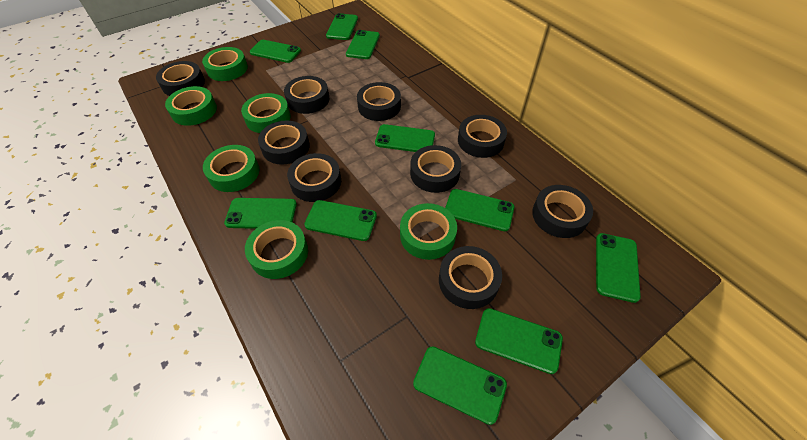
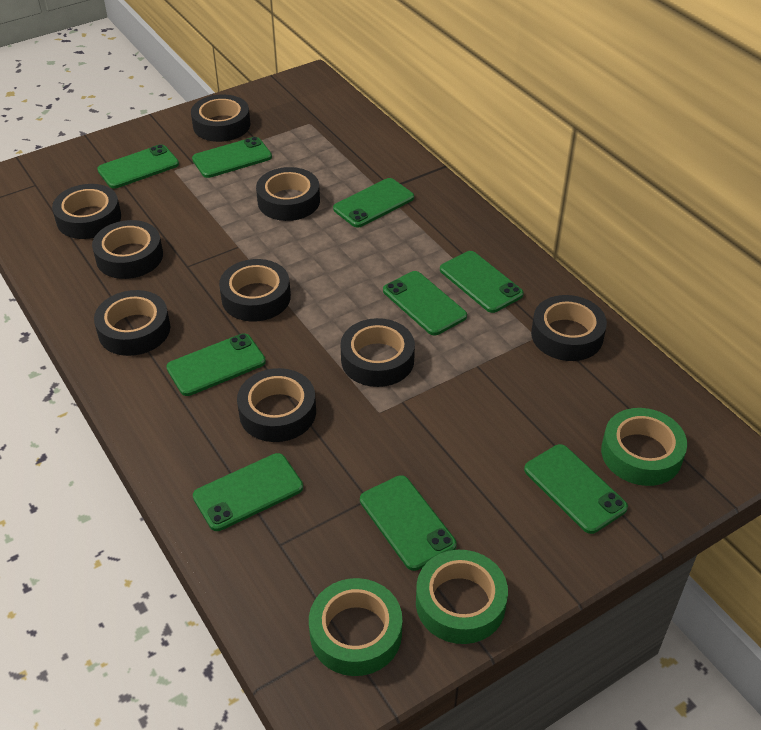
green phone: 10 -> 9
green tape: 6 -> 3

